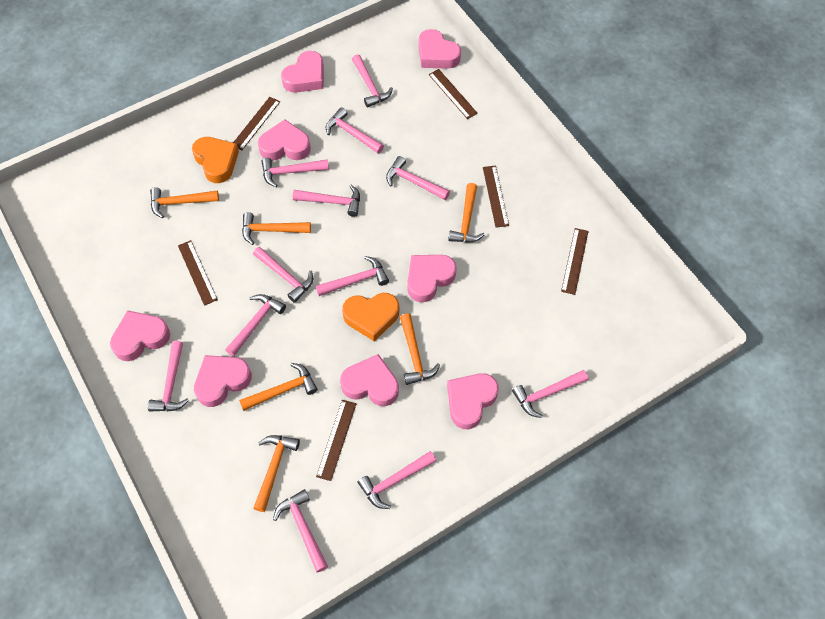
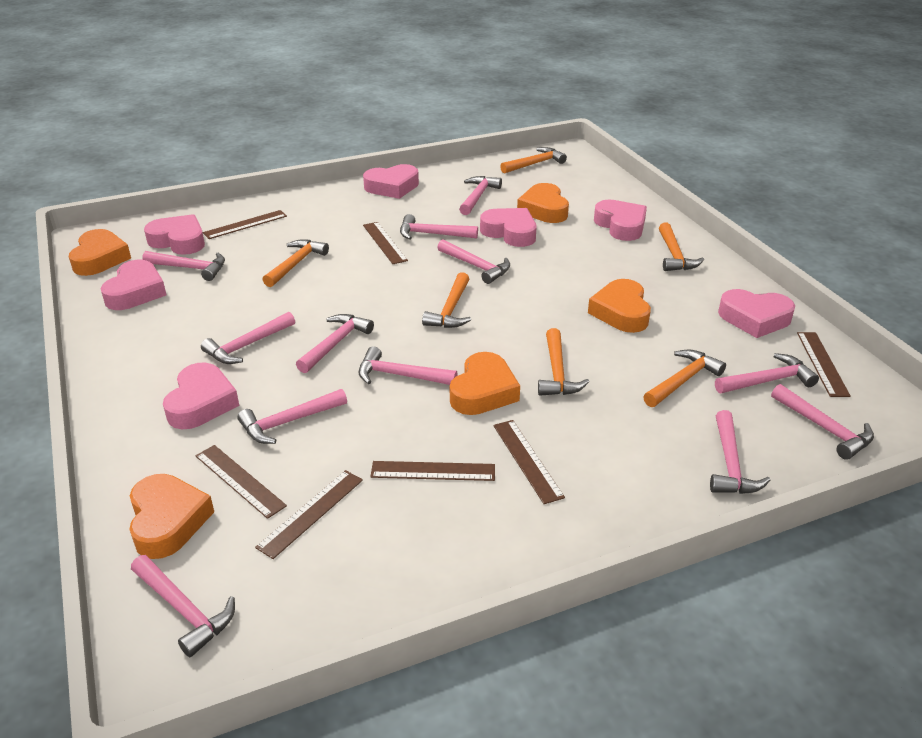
brown ruler: 6 -> 7
orange heart: 2 -> 5
pink heart: 8 -> 7

